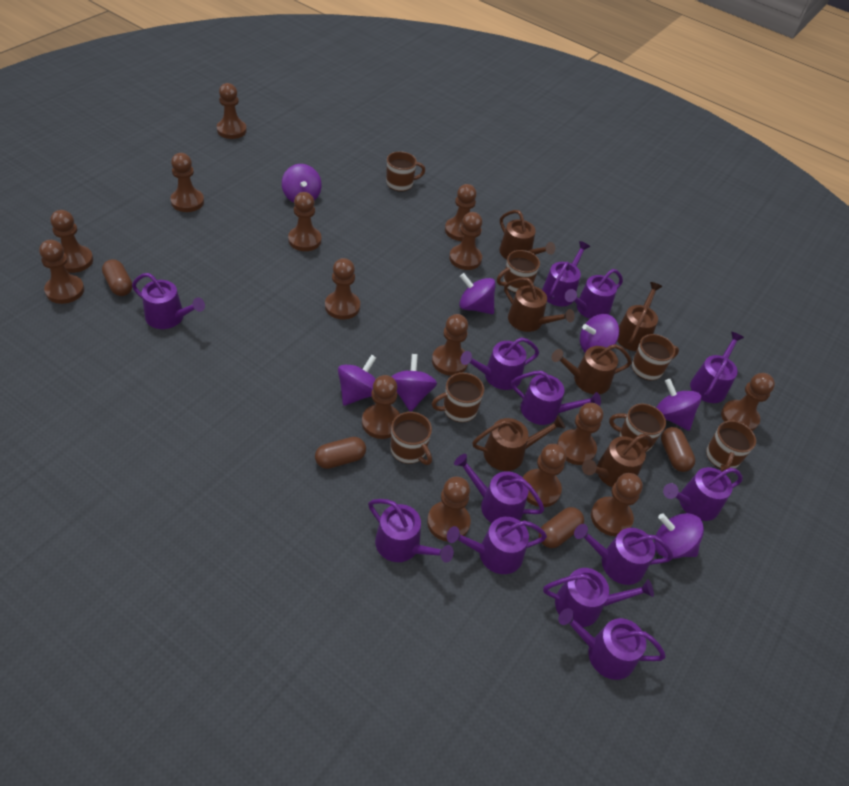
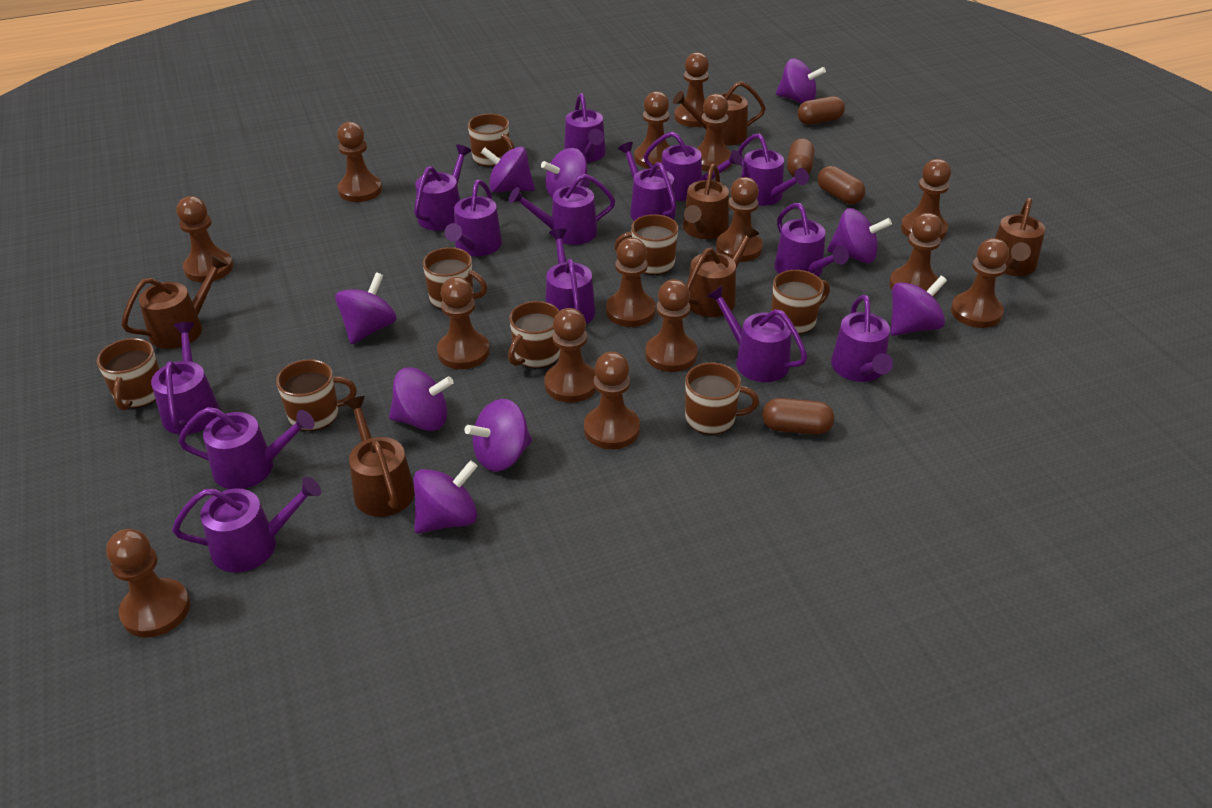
brown mug: 7 -> 8
purple spinning top: 7 -> 9
purple watering can: 13 -> 14

